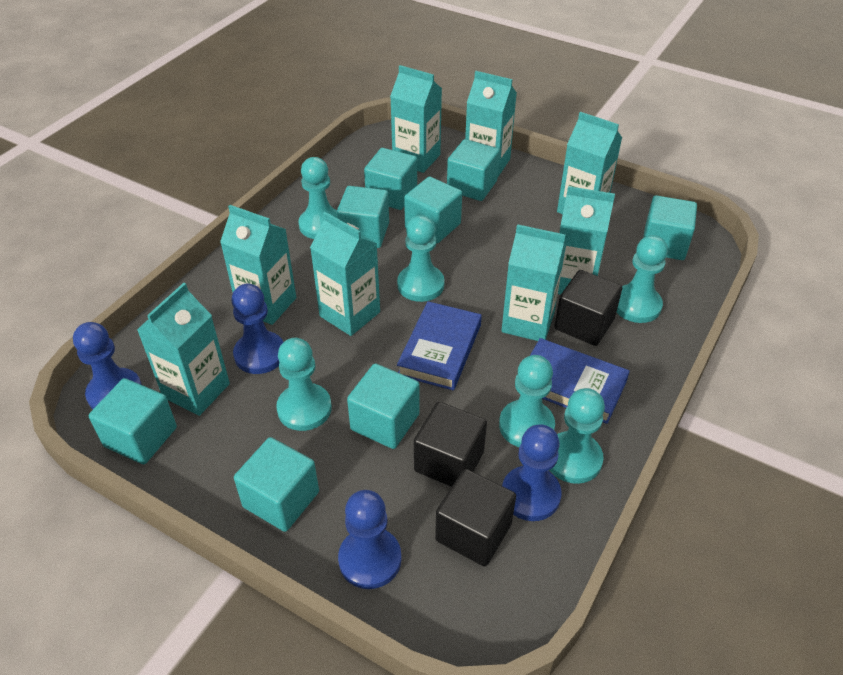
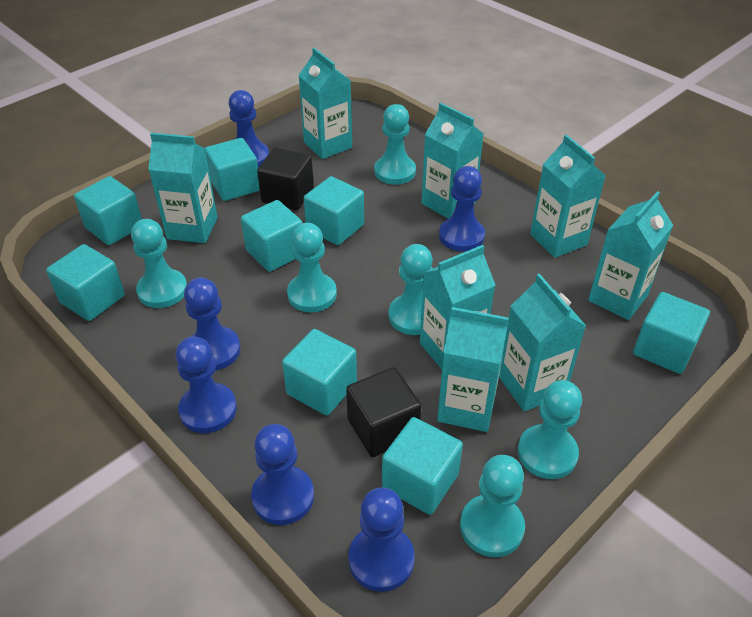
black cube: 3 -> 2
blue book: 2 -> 0
blue pawn: 4 -> 6

